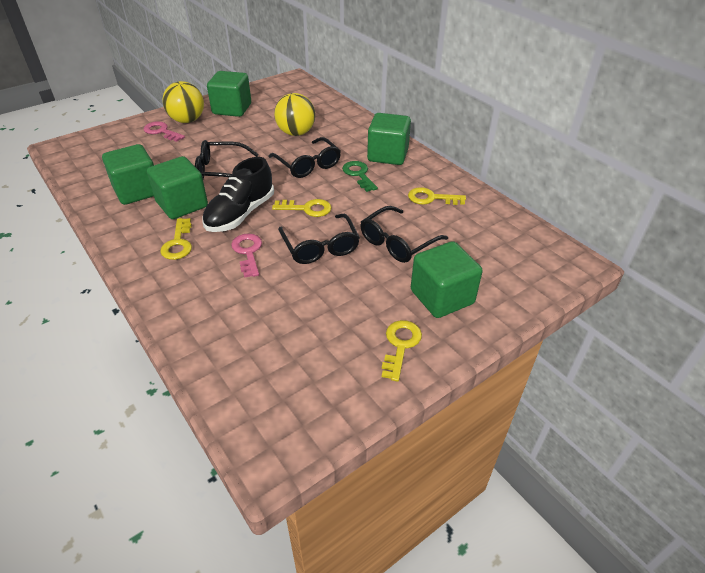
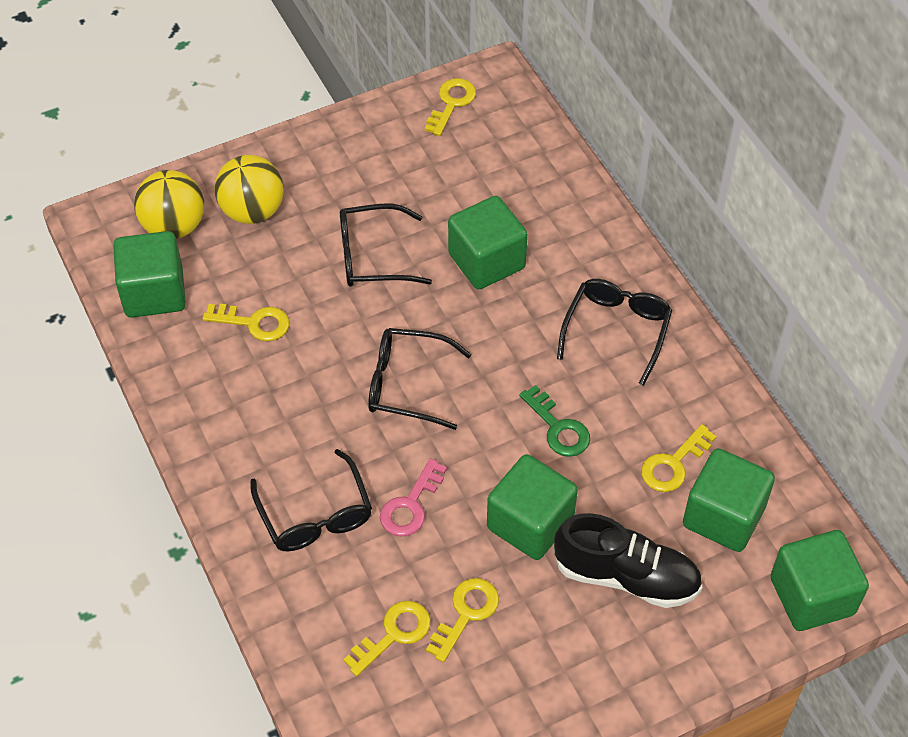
pink key: 2 -> 1
yellow key: 4 -> 5

